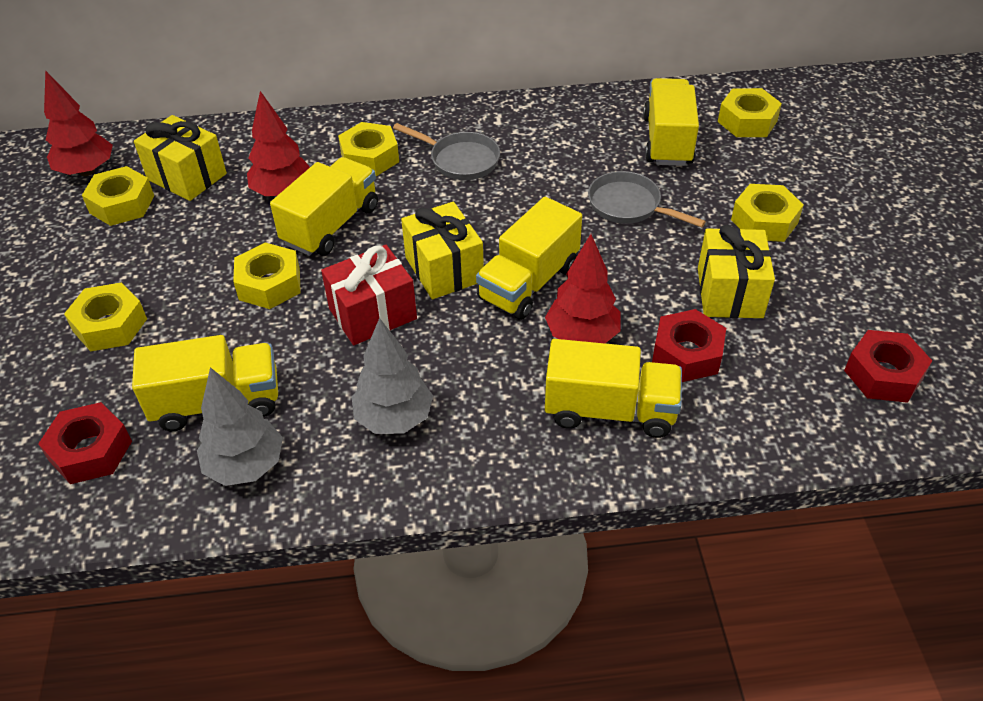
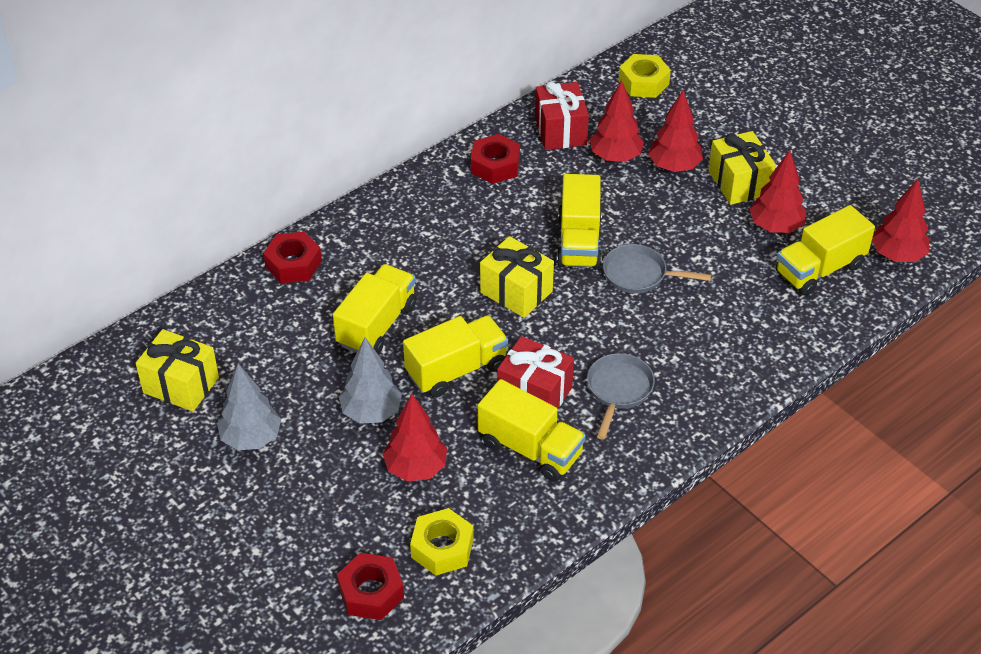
red gift: 1 -> 2
red tree: 3 -> 5
yellow nut: 6 -> 2

